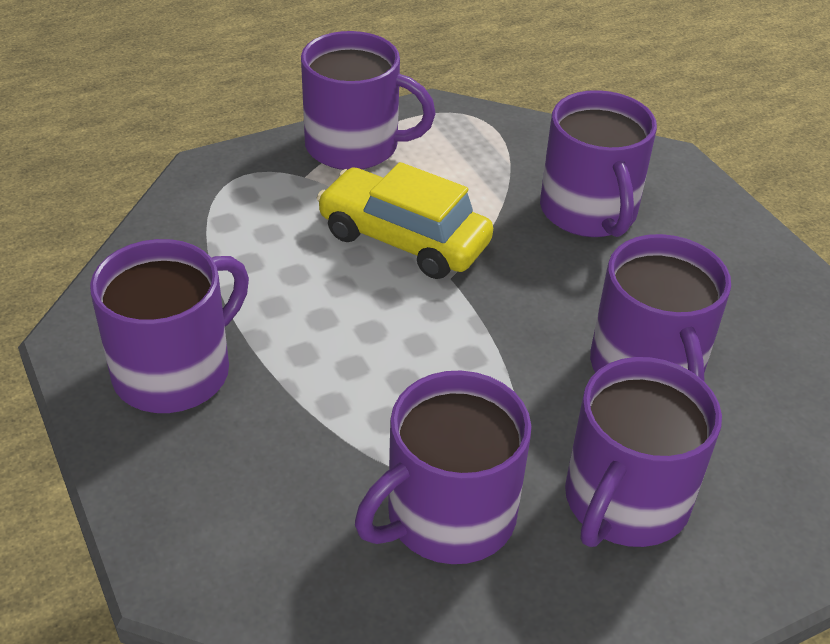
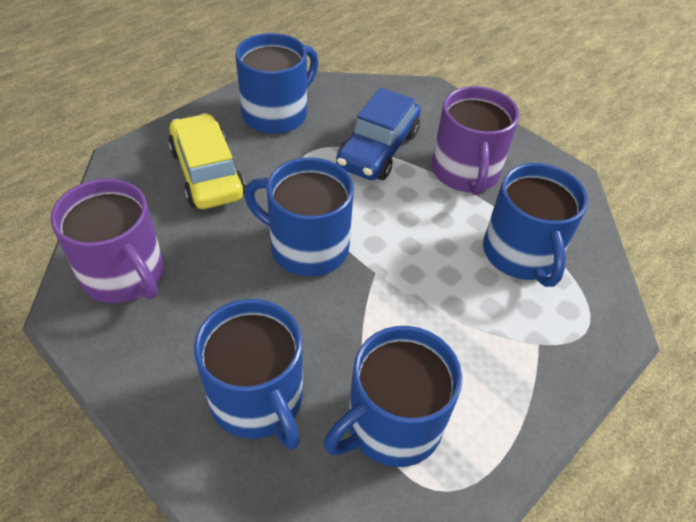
blue car: 0 -> 1
blue mug: 0 -> 5
purple mug: 6 -> 2

